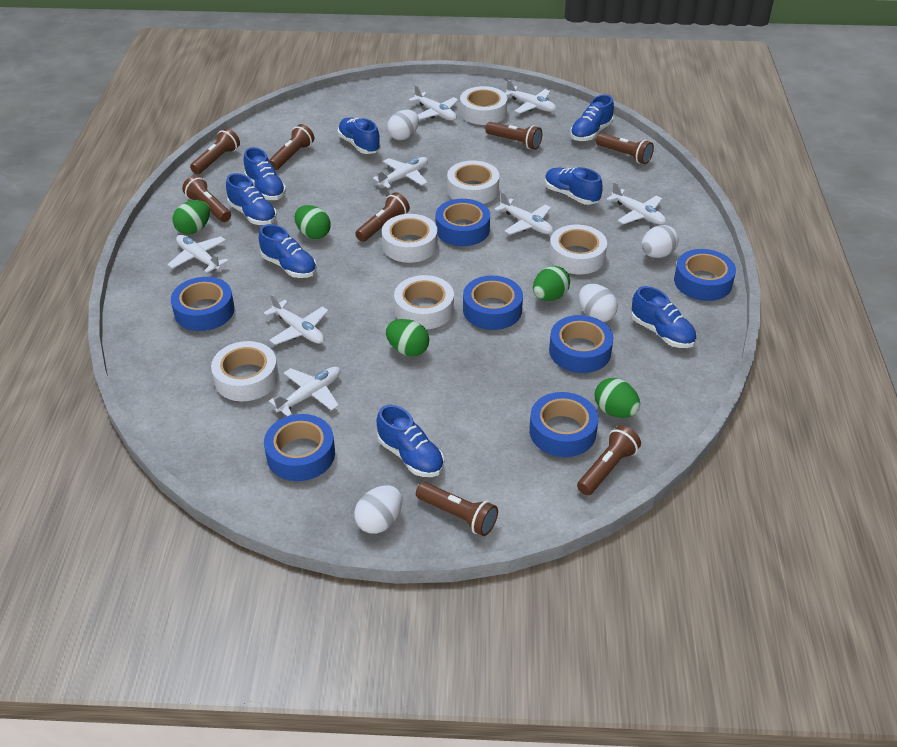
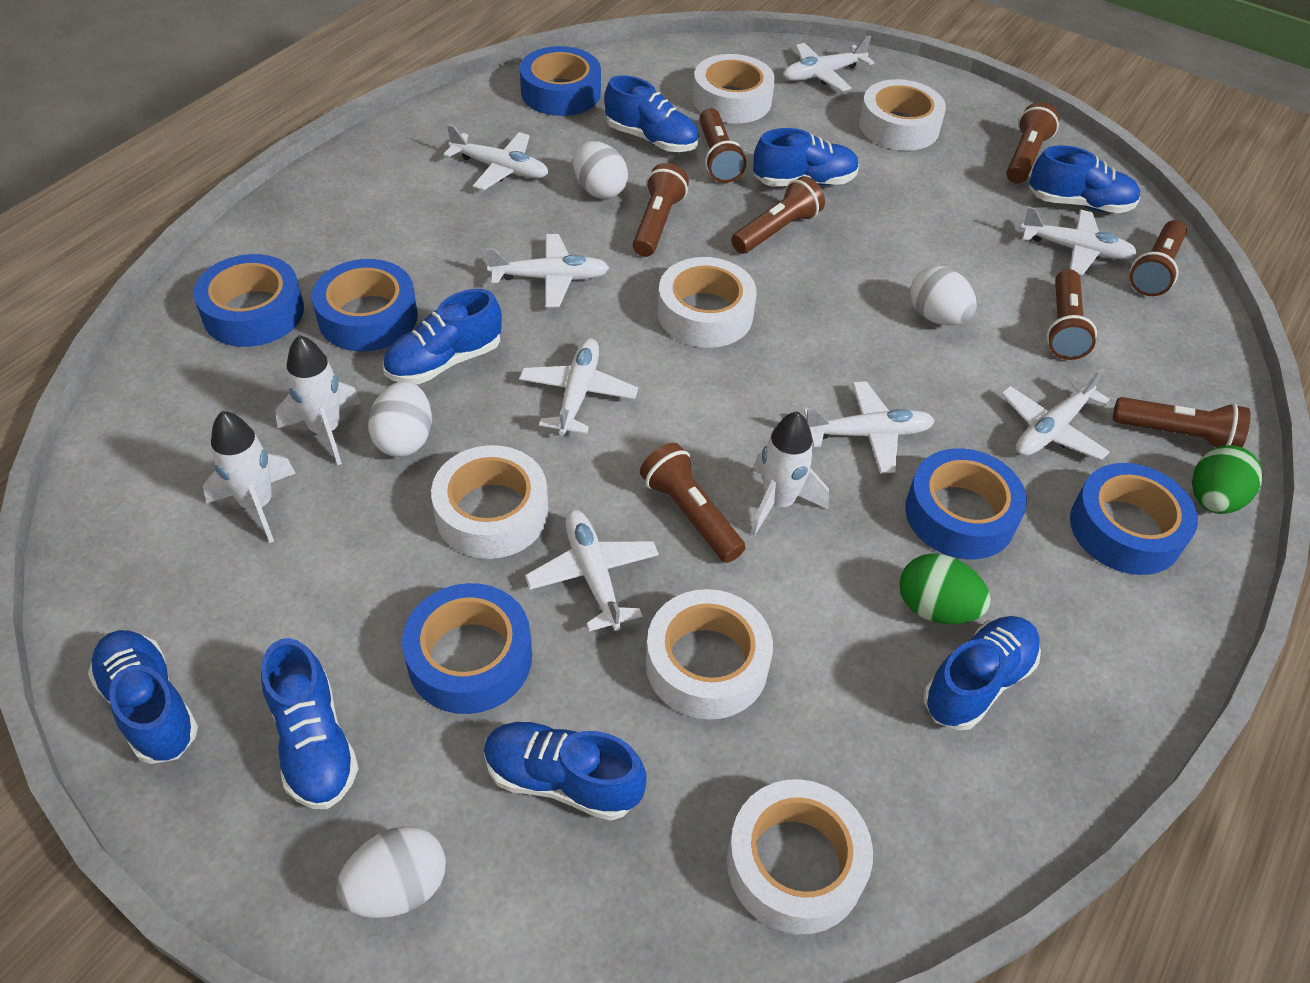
blue tape: 7 -> 6
green egg: 5 -> 2
white rocket: 0 -> 3

